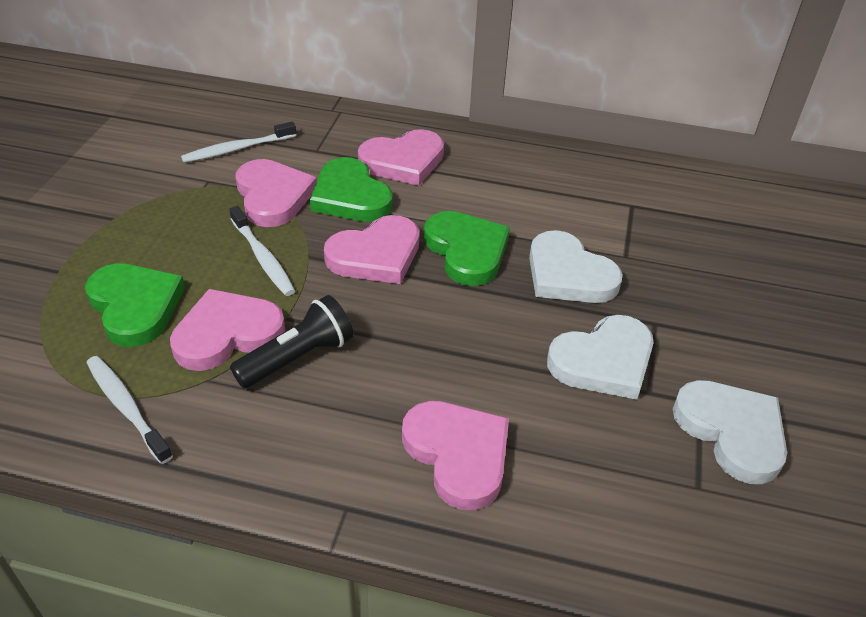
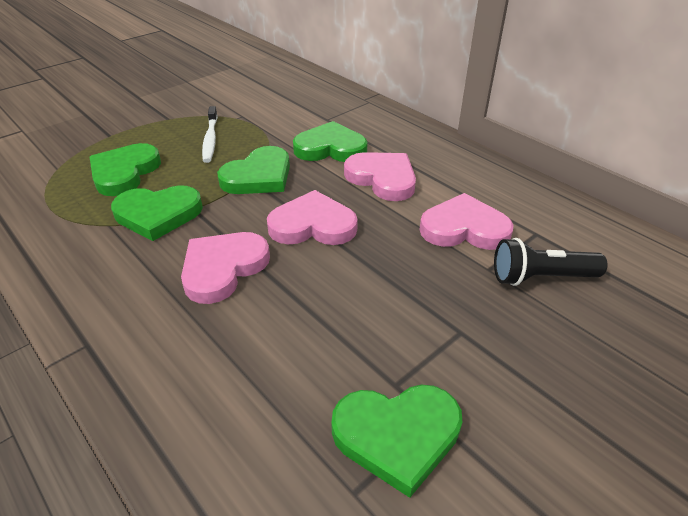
green heart: 3 -> 5
pink heart: 5 -> 4
white heart: 3 -> 0
white toothbrush: 3 -> 1

